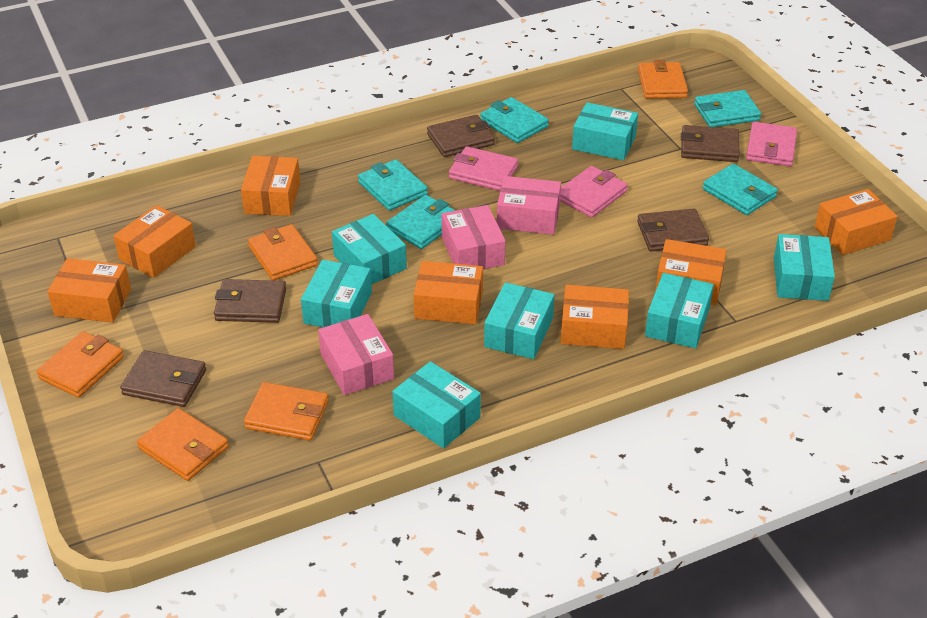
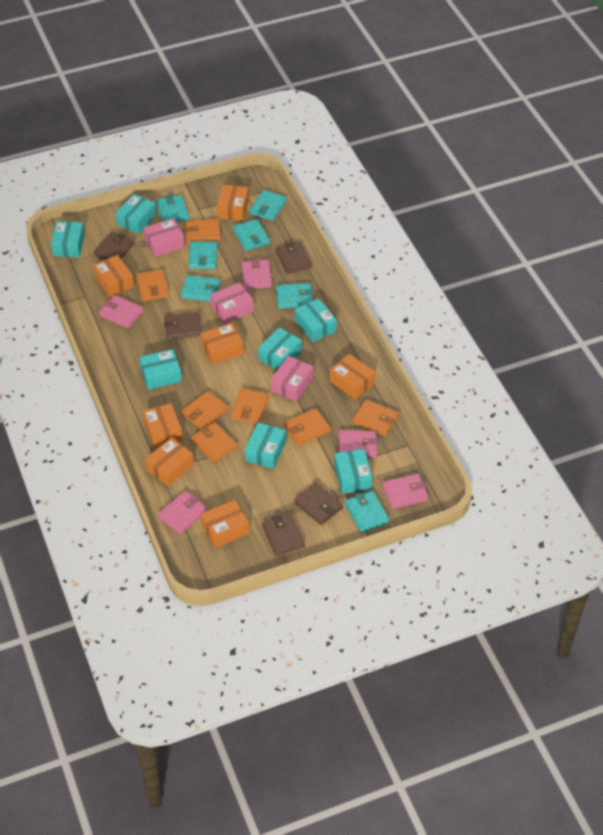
orange wallet: 5 -> 7
pink wallet: 3 -> 5
turquoise wallet: 5 -> 7

